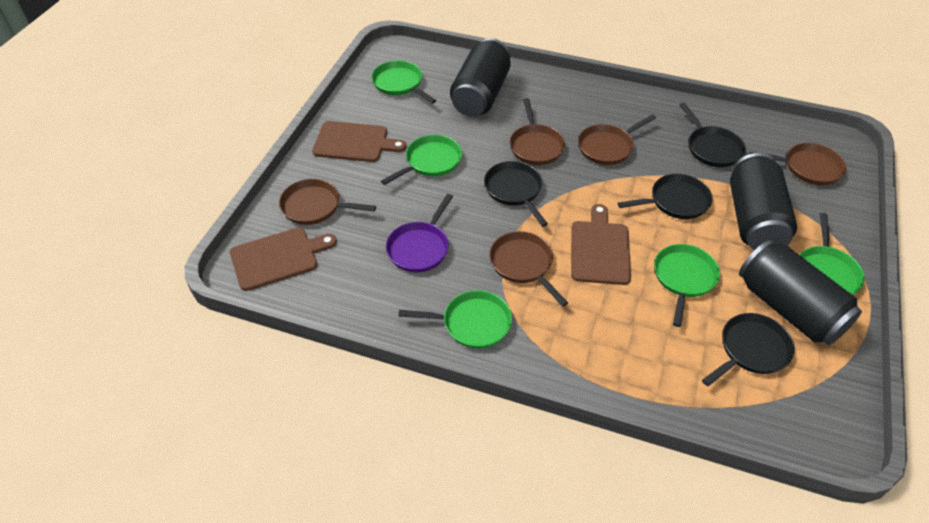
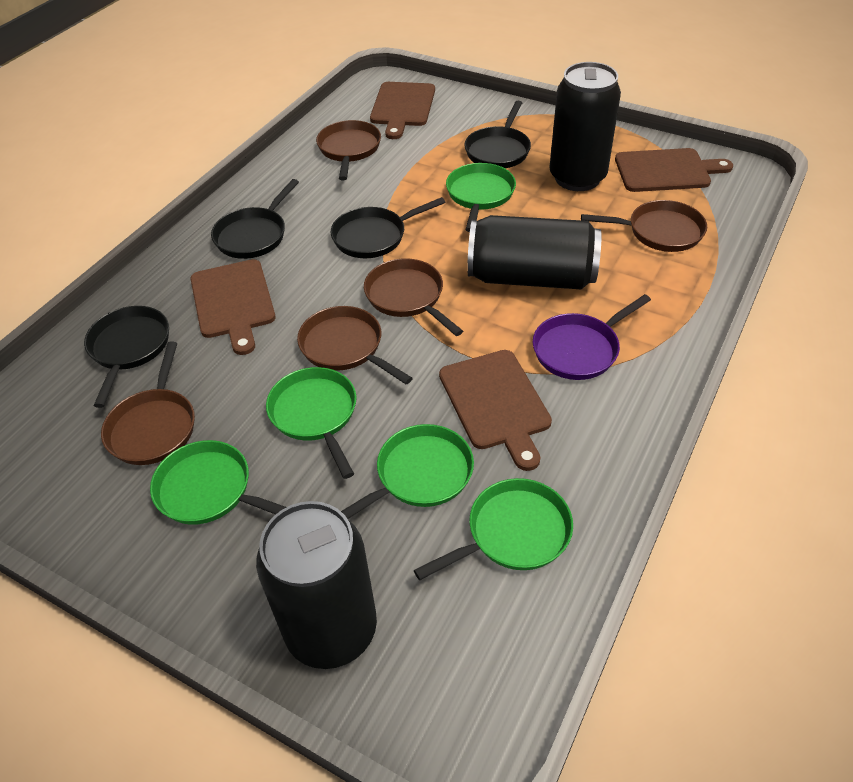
brown cutting board: 3 -> 4

